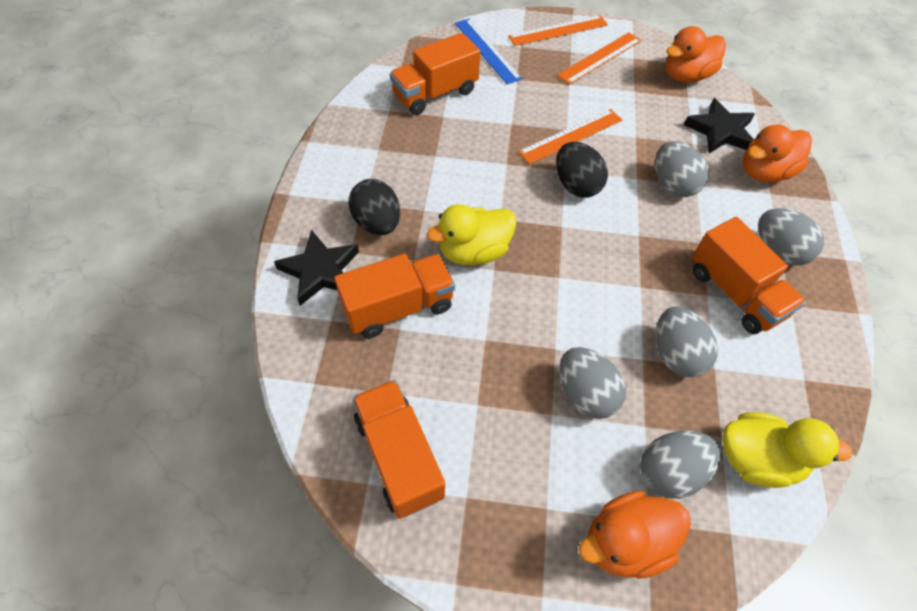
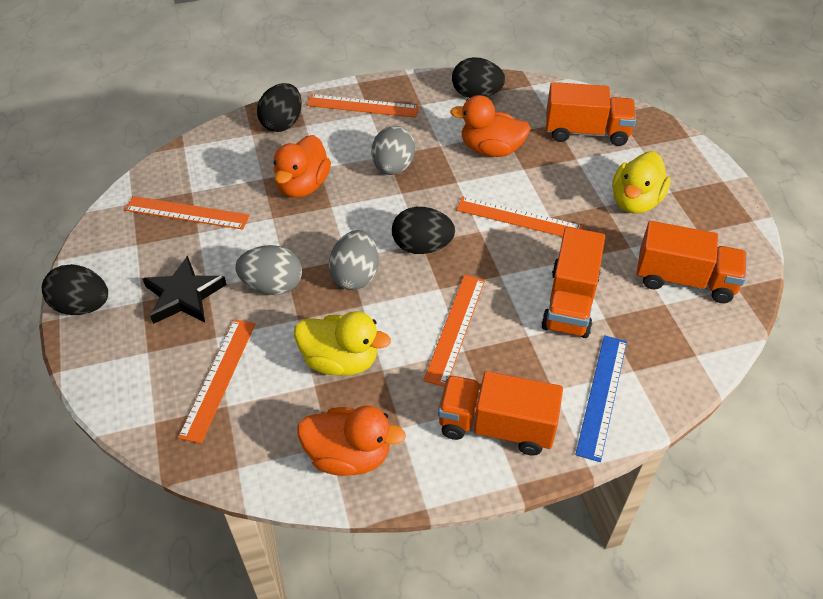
black egg: 2 -> 4
black star: 2 -> 1
grey egg: 5 -> 3
orange ruler: 3 -> 5

